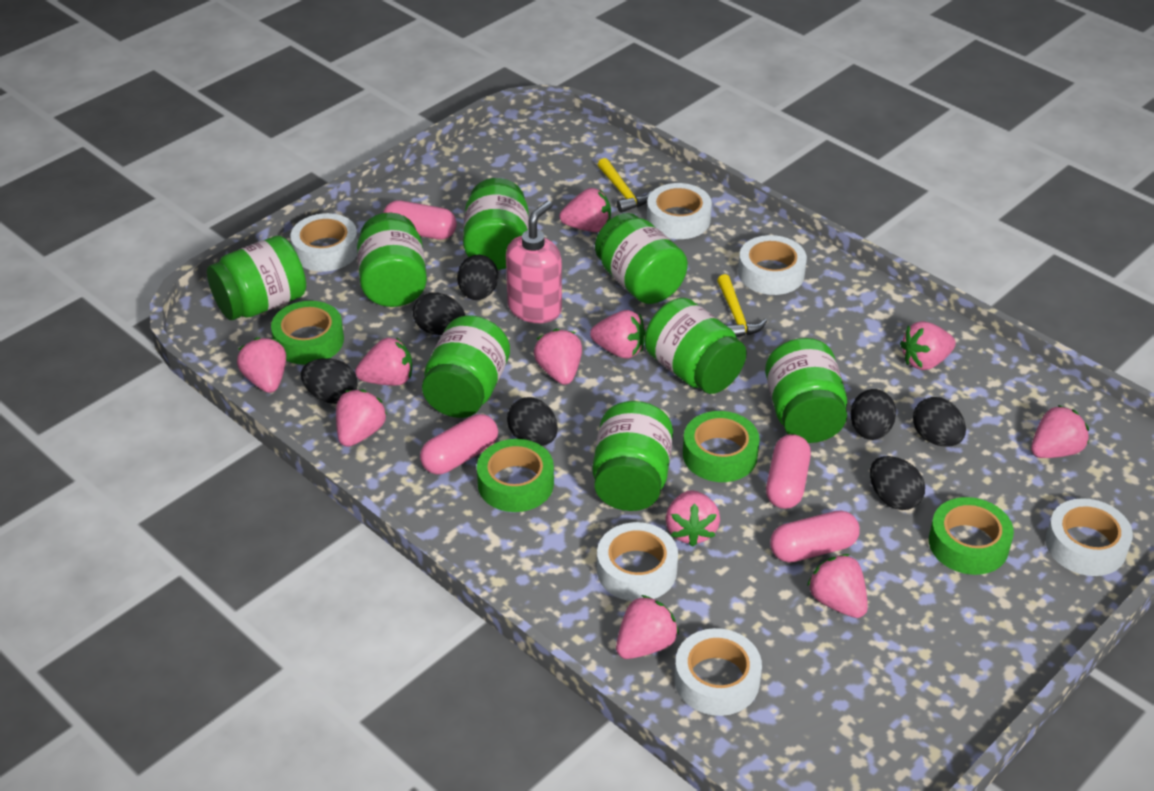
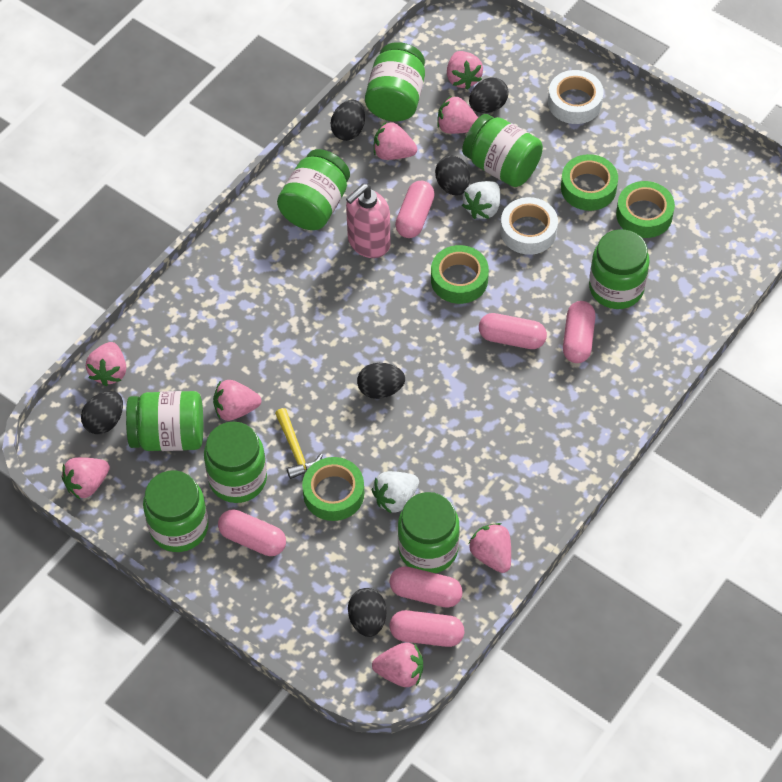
black egg: 7 -> 6
pink capsule: 4 -> 6
pink strawberry: 11 -> 8
white strawberry: 0 -> 2
white tape: 6 -> 2
yellow hammer: 2 -> 1

